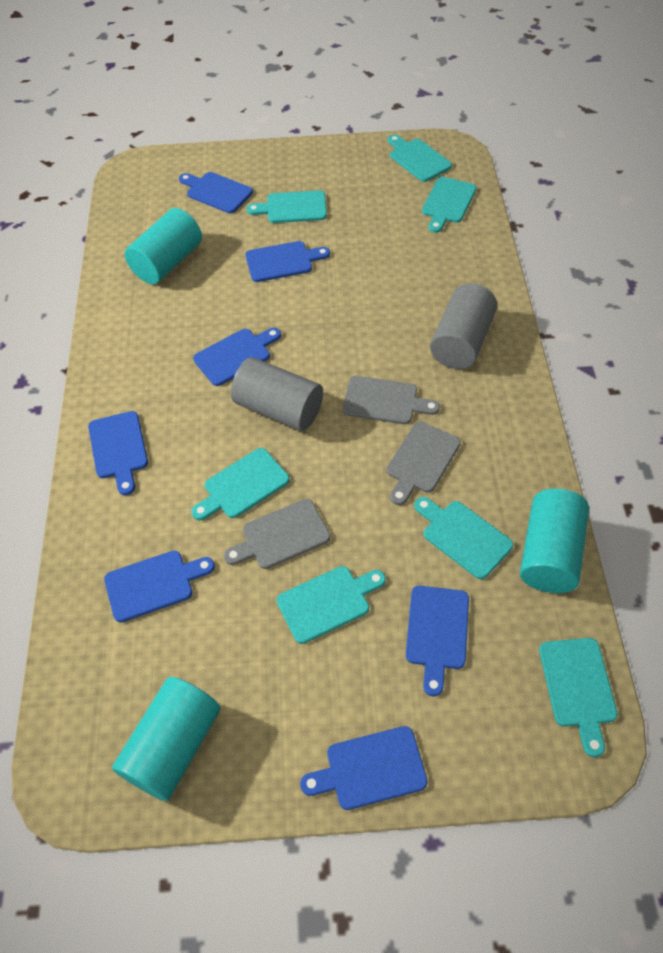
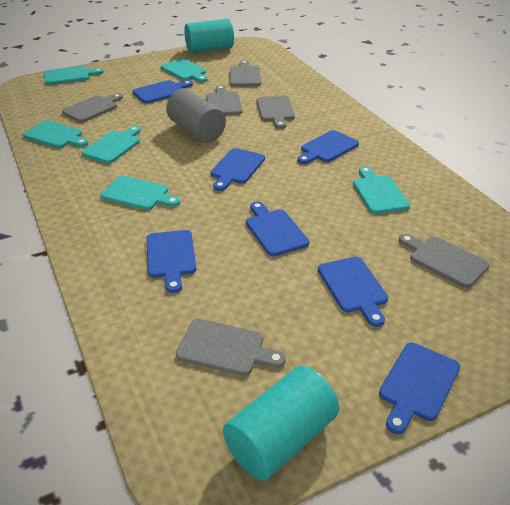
grey cutting board: 3 -> 6
grey cylinder: 2 -> 1
turquoise cutting board: 7 -> 6
turquoise cylinder: 3 -> 2

